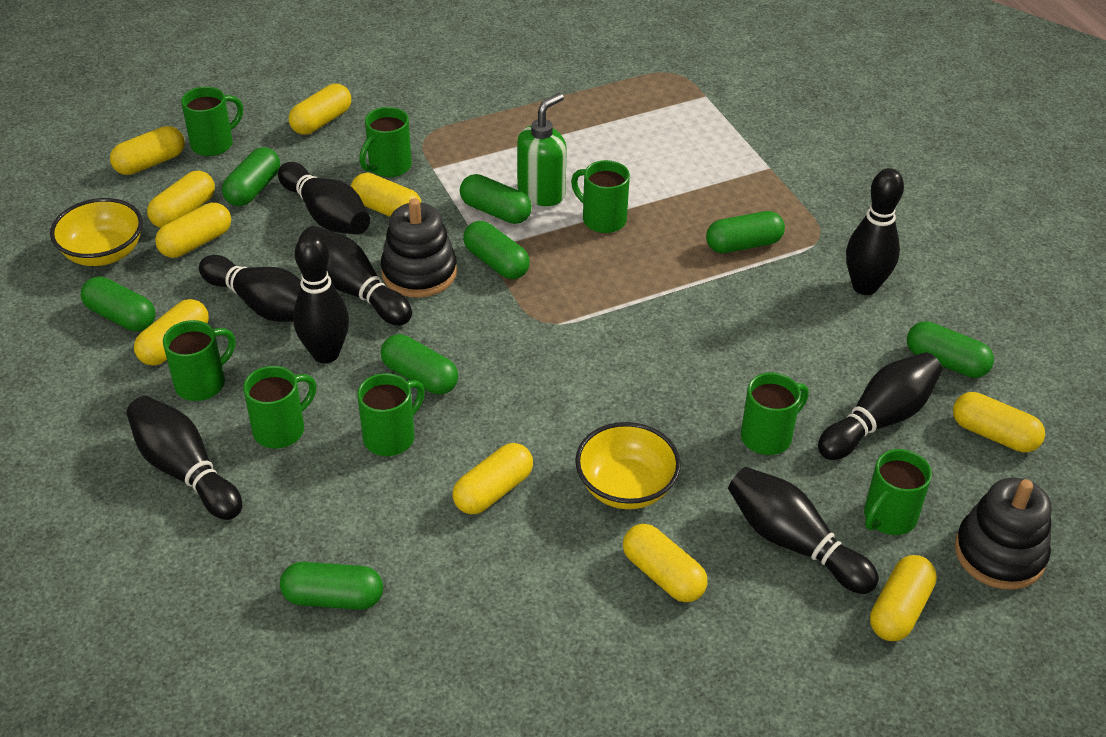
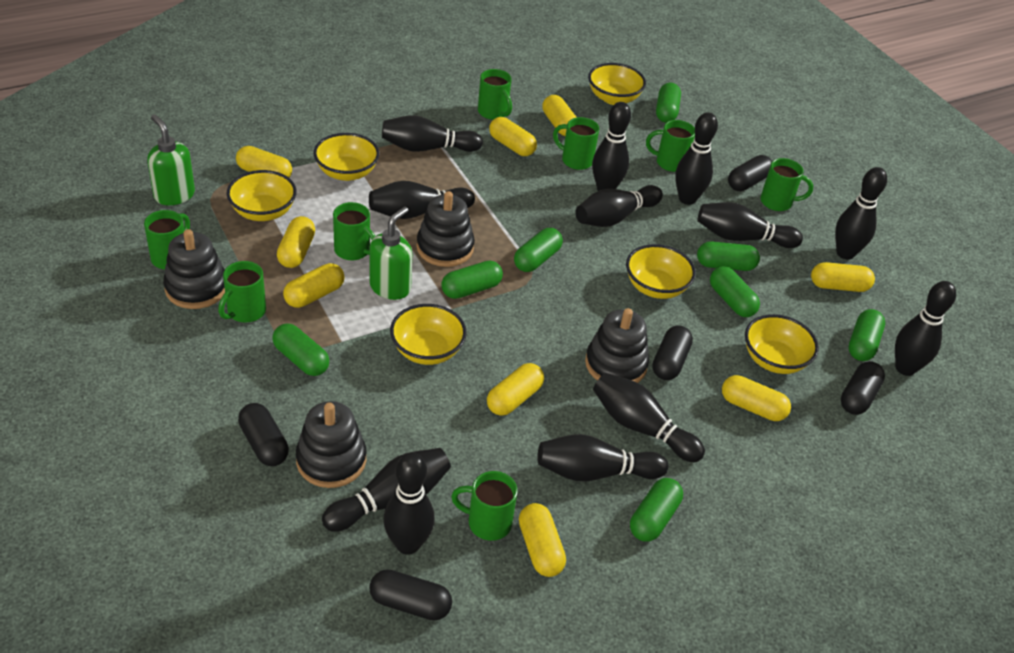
black bowling pin: 8 -> 12
black capsule: 0 -> 5
black stacking toy: 2 -> 4
green soap dispenser: 1 -> 2
yellow bowl: 2 -> 6
yellow capsule: 10 -> 9

